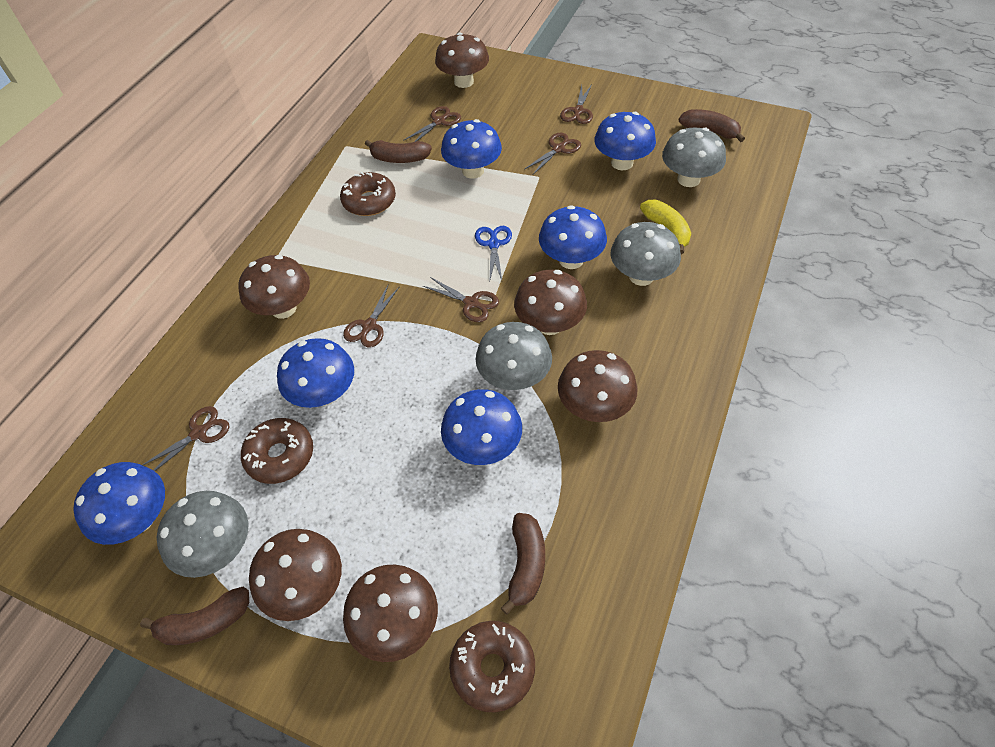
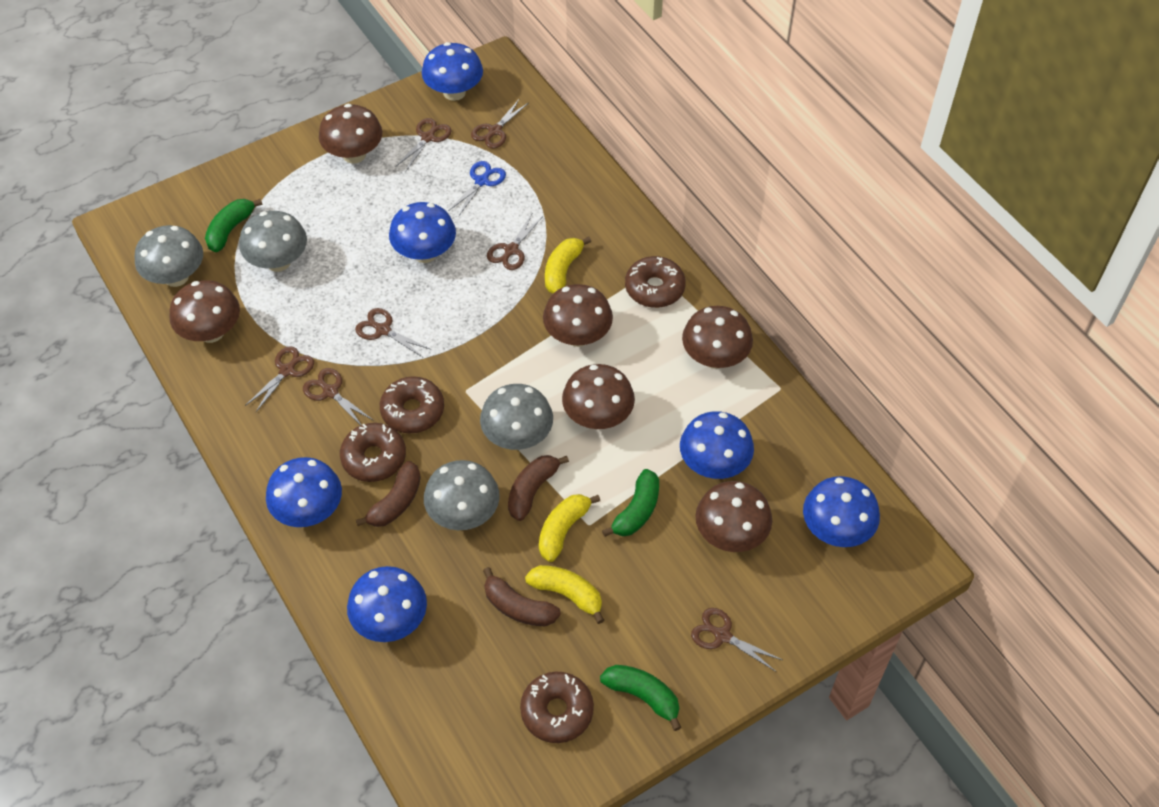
brown banana: 4 -> 3
brown donut: 3 -> 4
brown scissors: 6 -> 7
green banana: 0 -> 3
yellow banana: 1 -> 3

